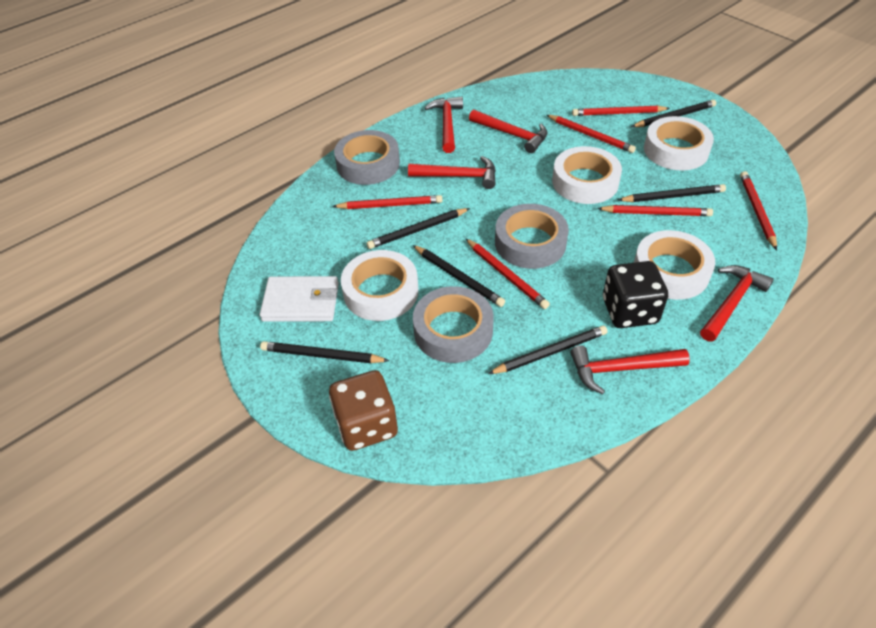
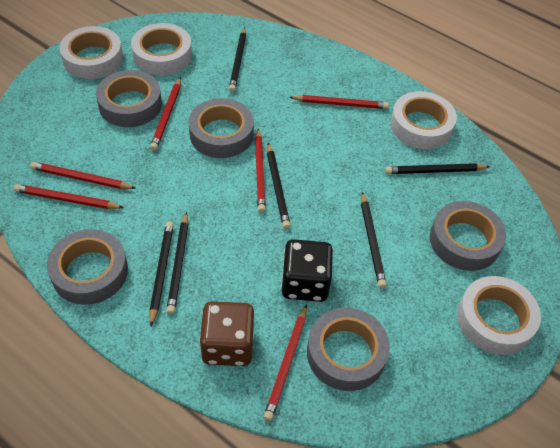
grey tape: 3 -> 5
red hammer: 5 -> 0
white wallet: 1 -> 0

